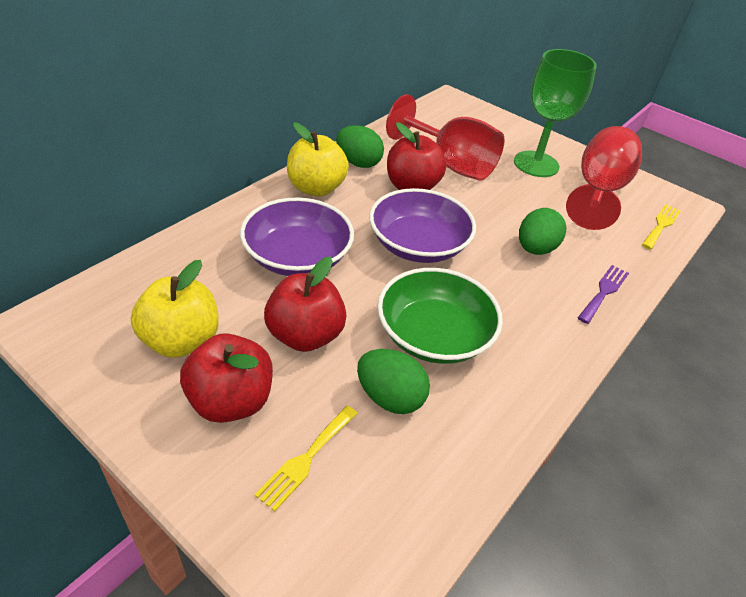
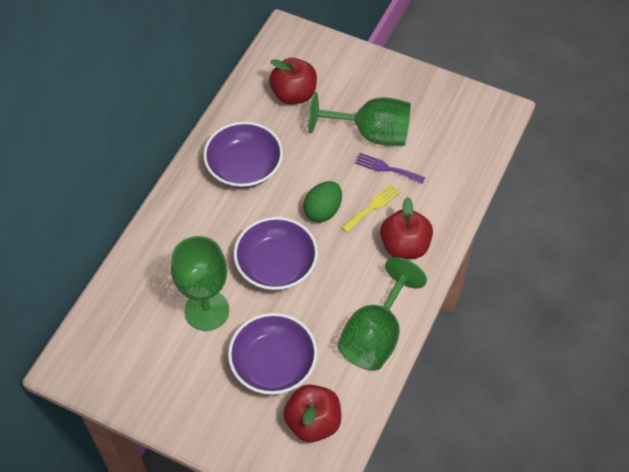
green bowl: 1 -> 0
green egg: 3 -> 1
green goblet: 1 -> 3
purple bowl: 2 -> 3
red goblet: 2 -> 0
yellow apple: 2 -> 0
yellow fork: 2 -> 1

